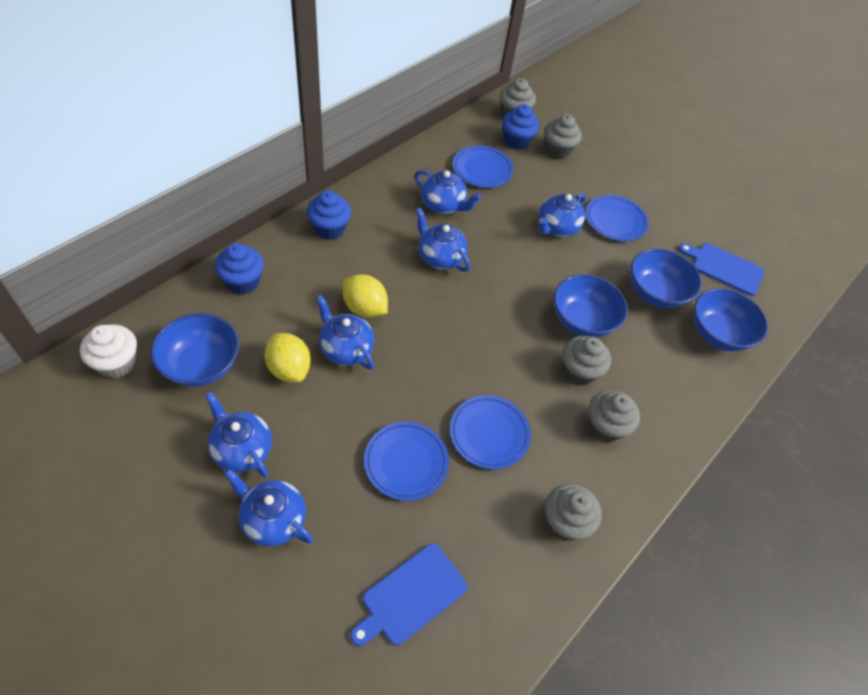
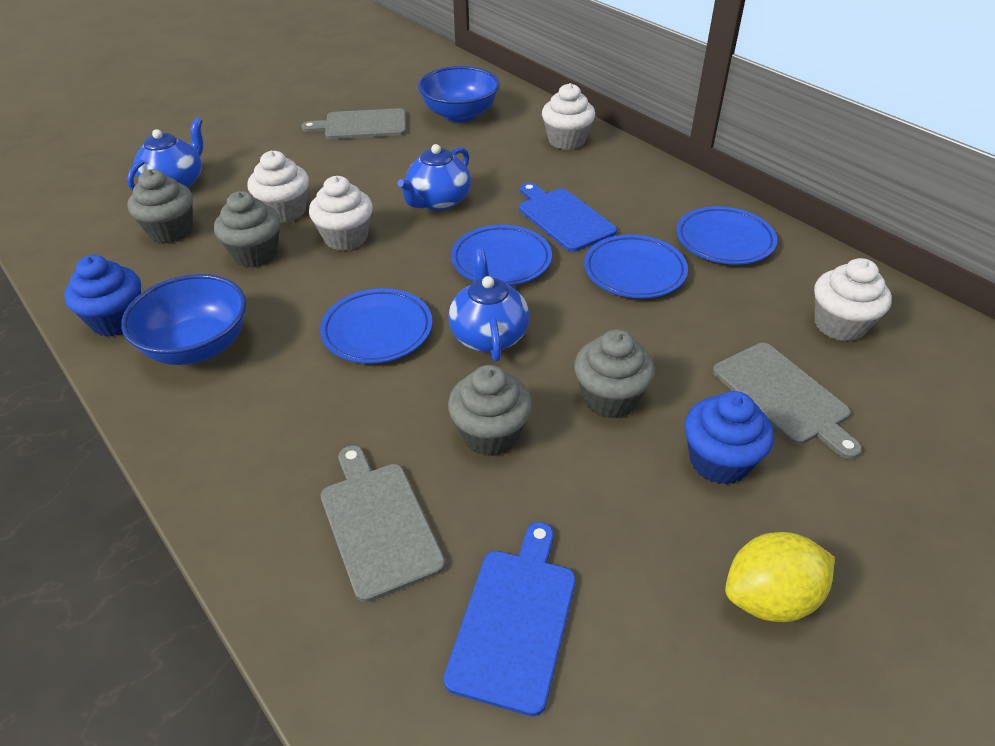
blue bowl: 4 -> 2
blue cupcake: 3 -> 2
blue teapot: 6 -> 3
grey cupcake: 5 -> 4
grey cutting board: 0 -> 3
white cupcake: 1 -> 4
yellow lemon: 2 -> 1

